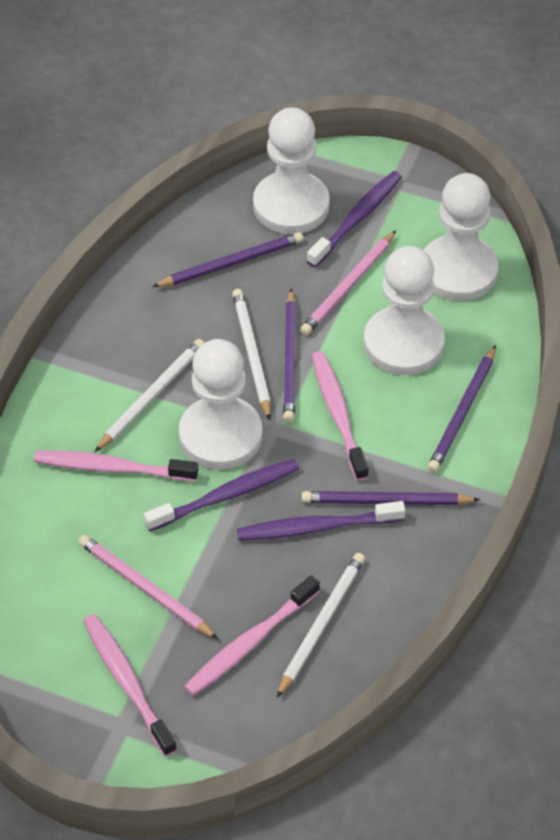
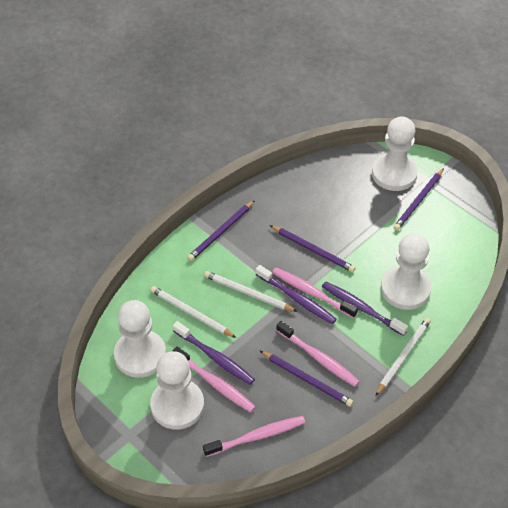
pink pencil: 2 -> 0

